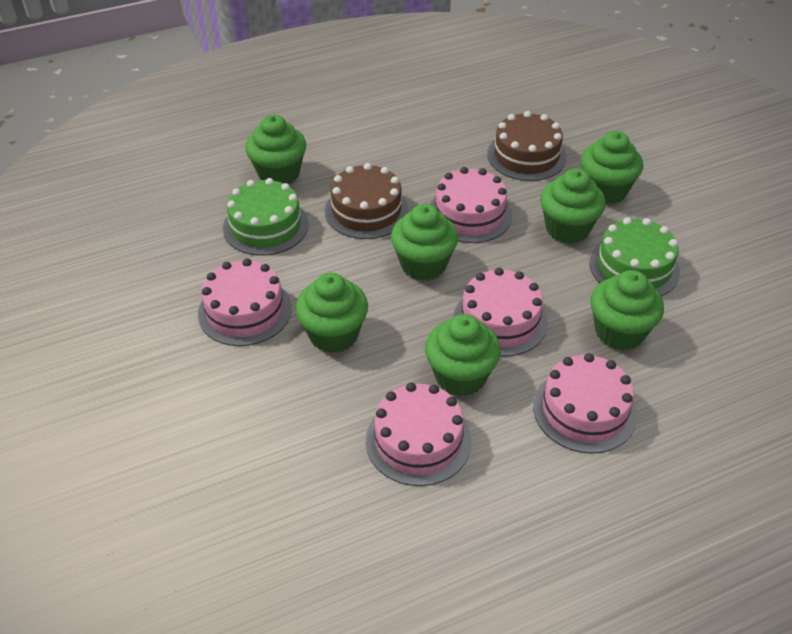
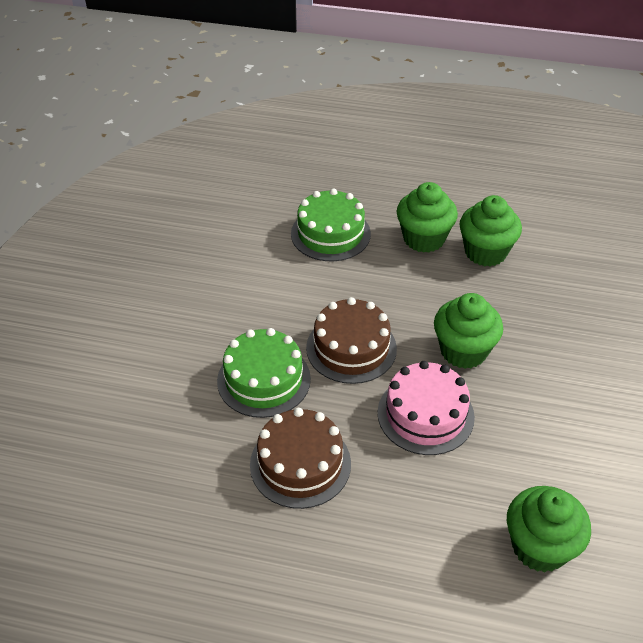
green cupcake: 7 -> 4
pink cake: 5 -> 1

